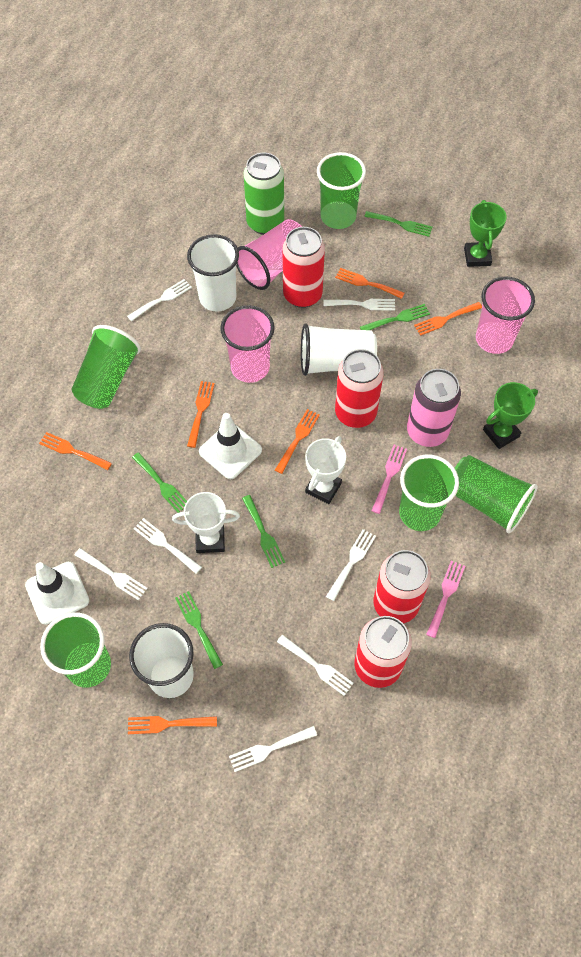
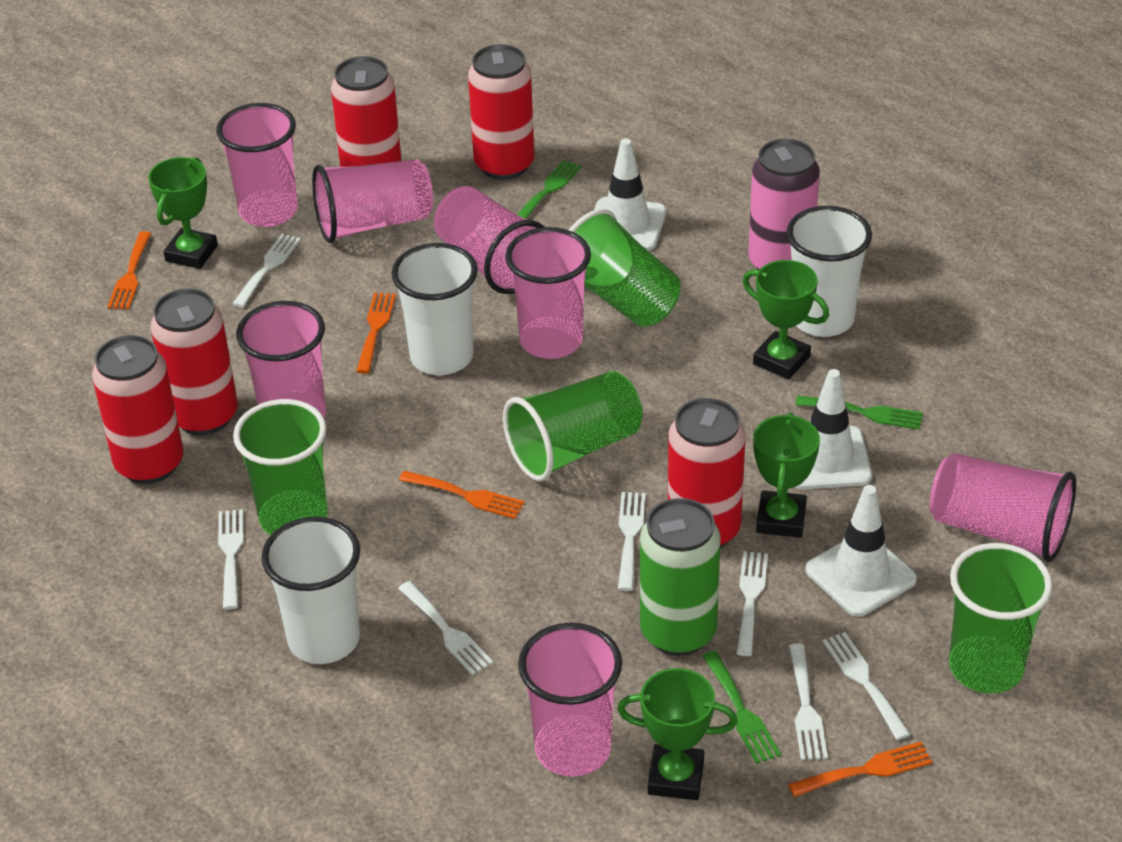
green cup: 5 -> 4
green fork: 5 -> 3
green trophy: 2 -> 4
orange fork: 6 -> 4
pink cup: 3 -> 7
pink fork: 2 -> 0
red can: 4 -> 5
white traffic cone: 2 -> 3
white trophy: 2 -> 0

